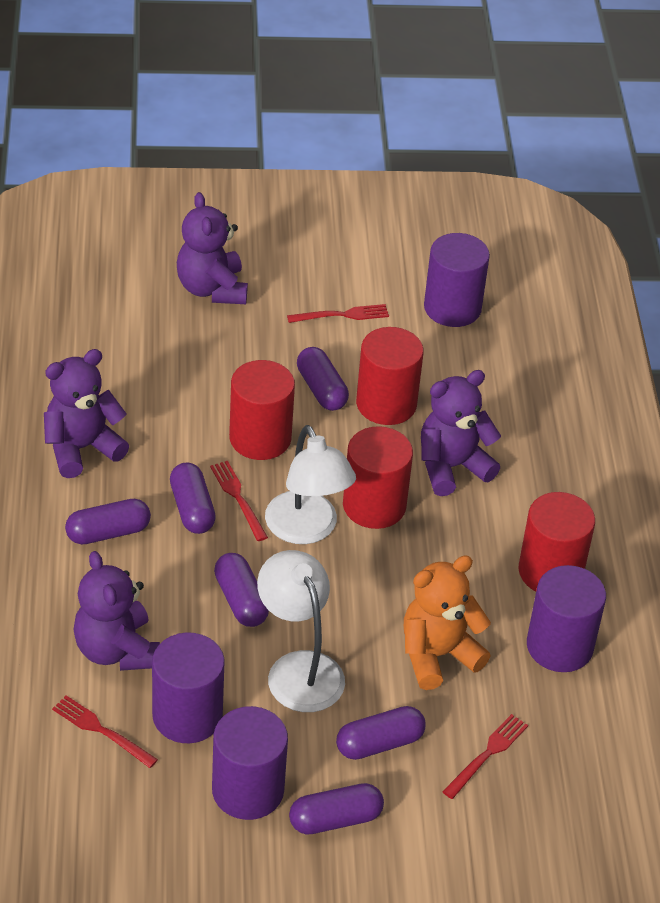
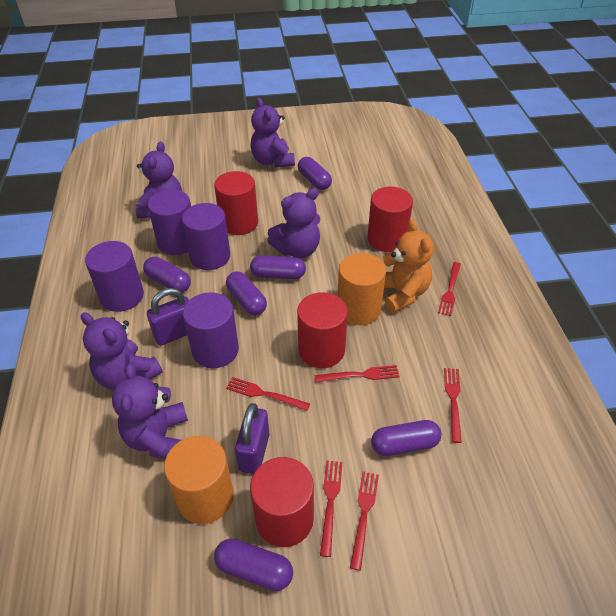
orange cylinder: 0 -> 2
purple padlock: 0 -> 2
purple teddy bear: 4 -> 5
red fork: 4 -> 6
white lamp: 2 -> 0

